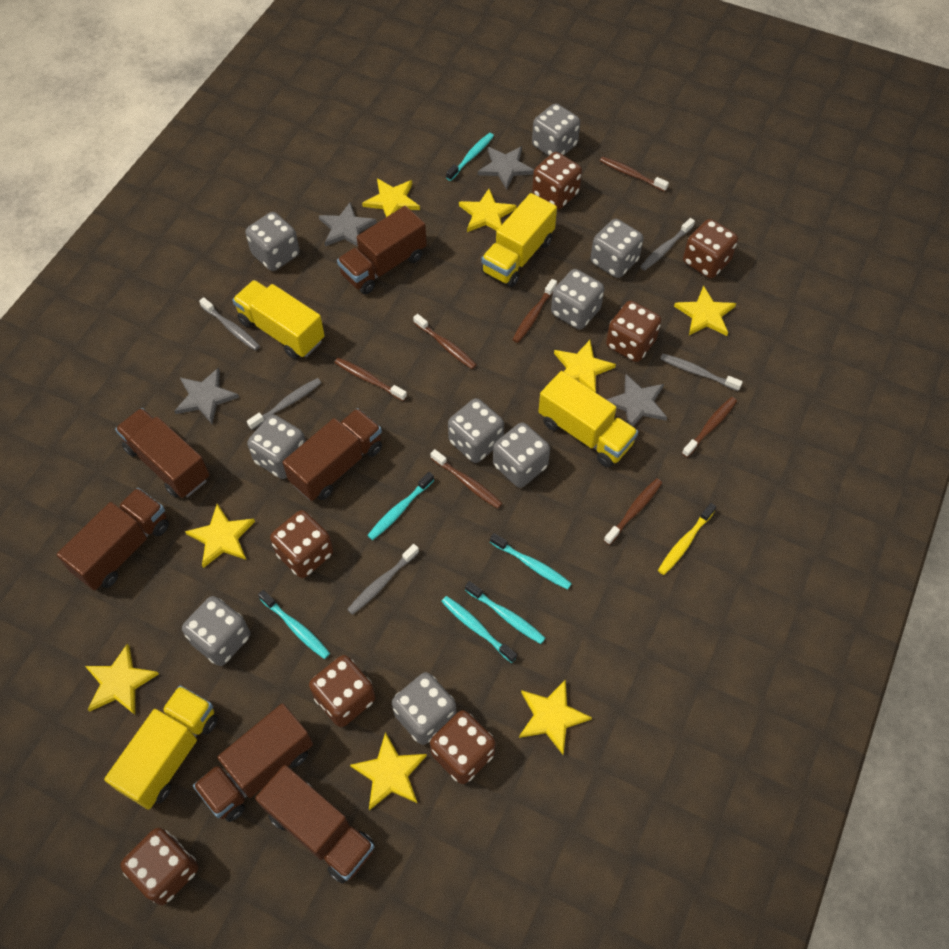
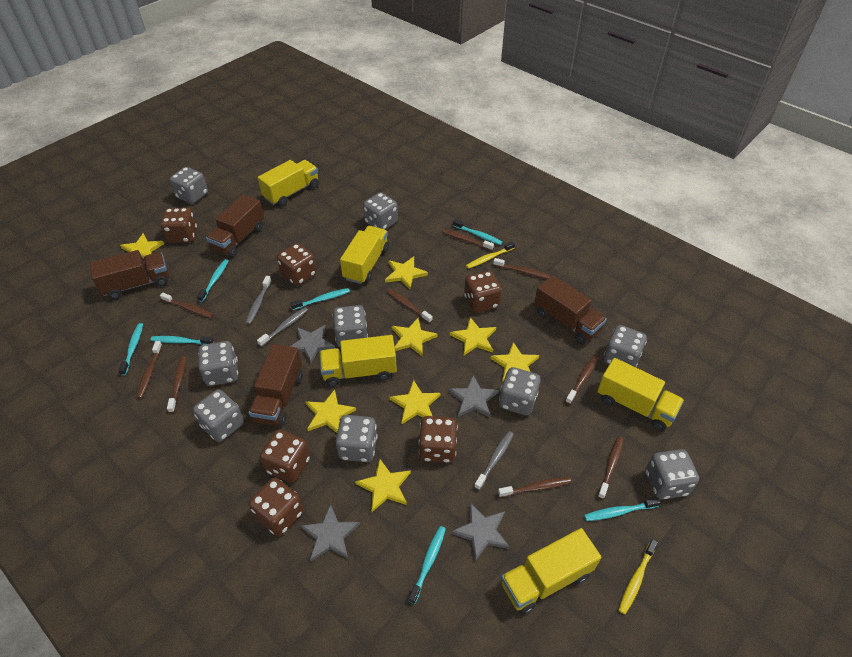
brown dice: 7 -> 6
brown toothbrush: 7 -> 9
brown truck: 6 -> 4
grey toothbrush: 5 -> 3
turquoise toothbrush: 6 -> 7
yellow toothbrush: 1 -> 2
yellow truck: 4 -> 5

